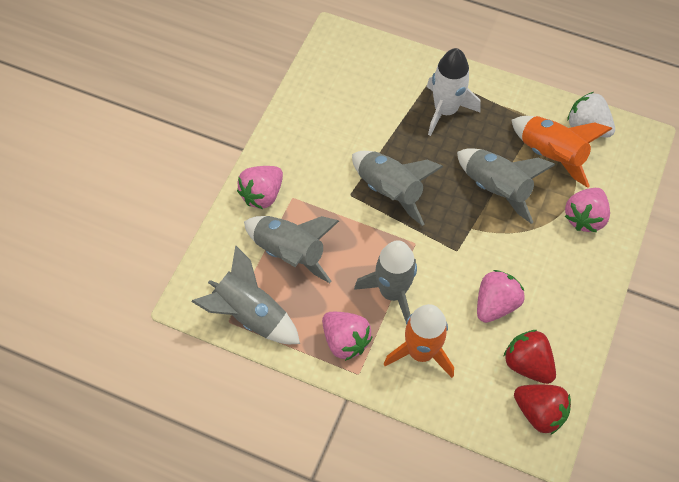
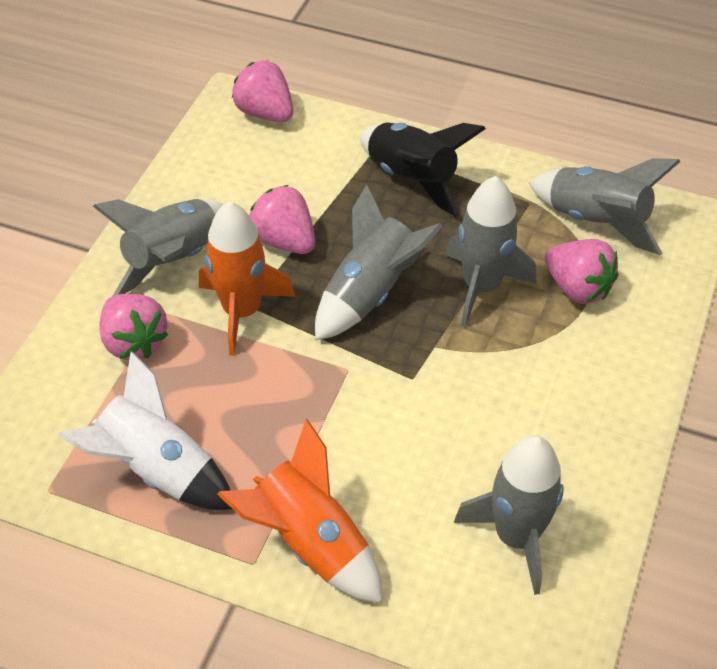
black rocket: 0 -> 1
red strawberry: 2 -> 0
white strawberry: 1 -> 0

